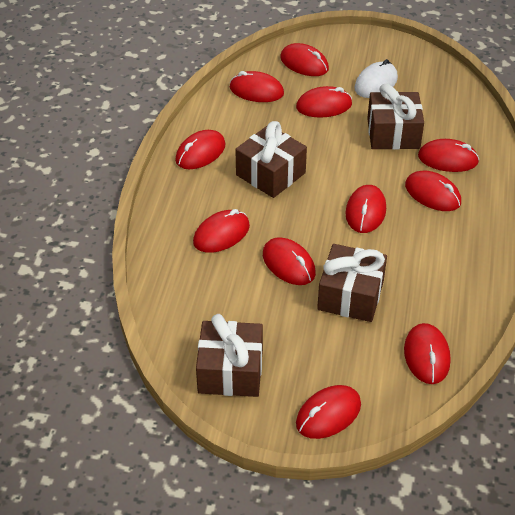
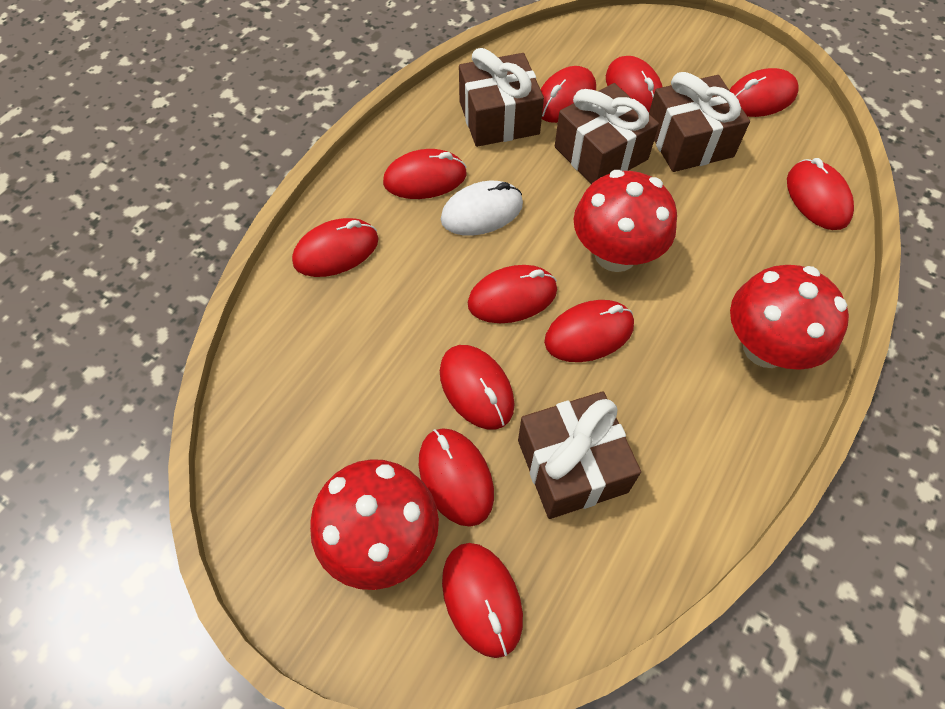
red mushroom: 0 -> 3

